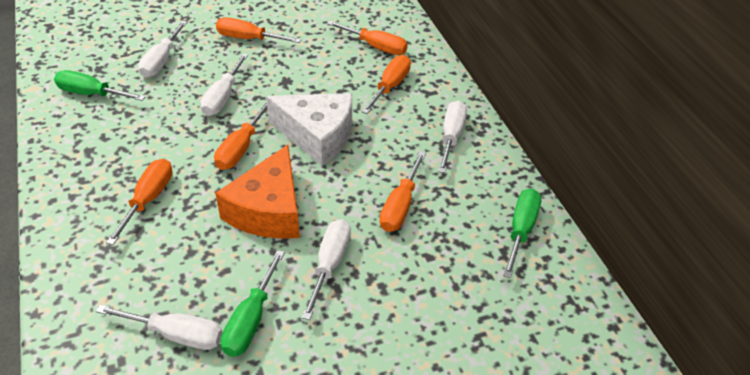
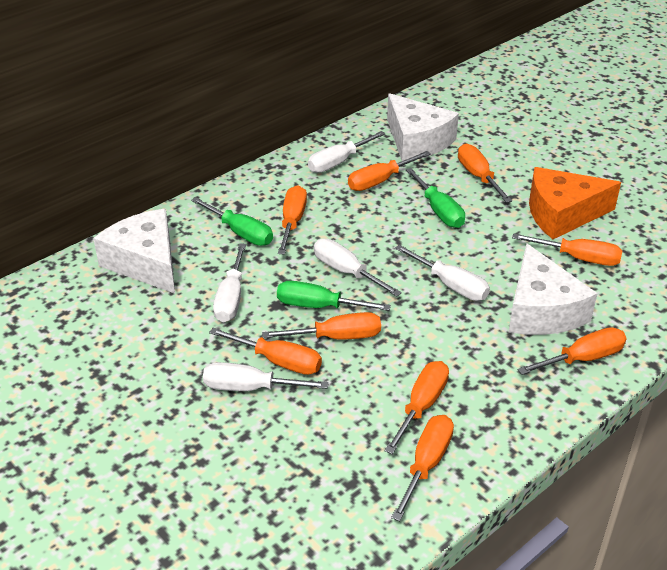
orange screwdriver: 6 -> 9
white cheese: 1 -> 3

